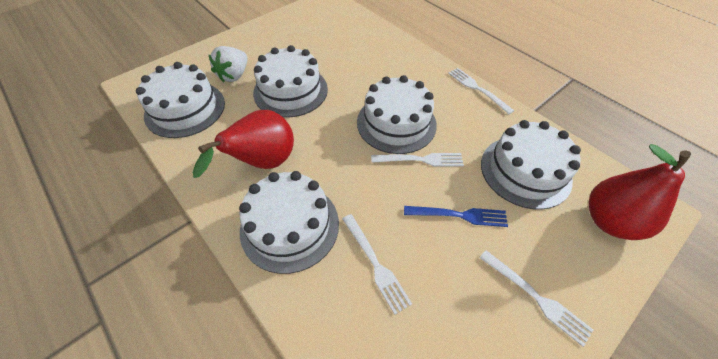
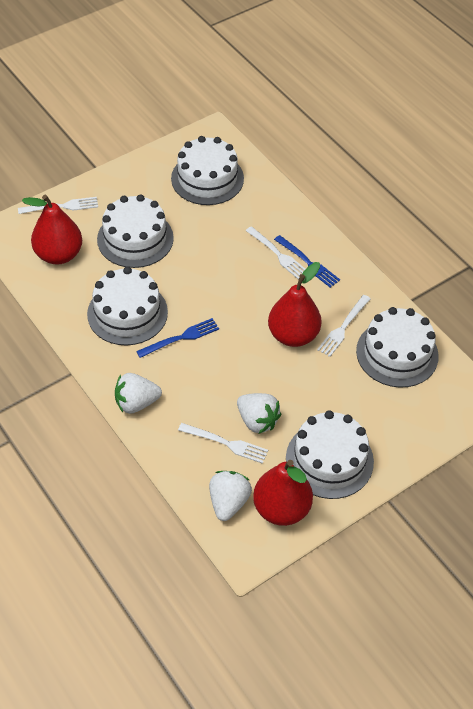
blue fork: 1 -> 2
red pear: 2 -> 3
white strawberry: 1 -> 3

